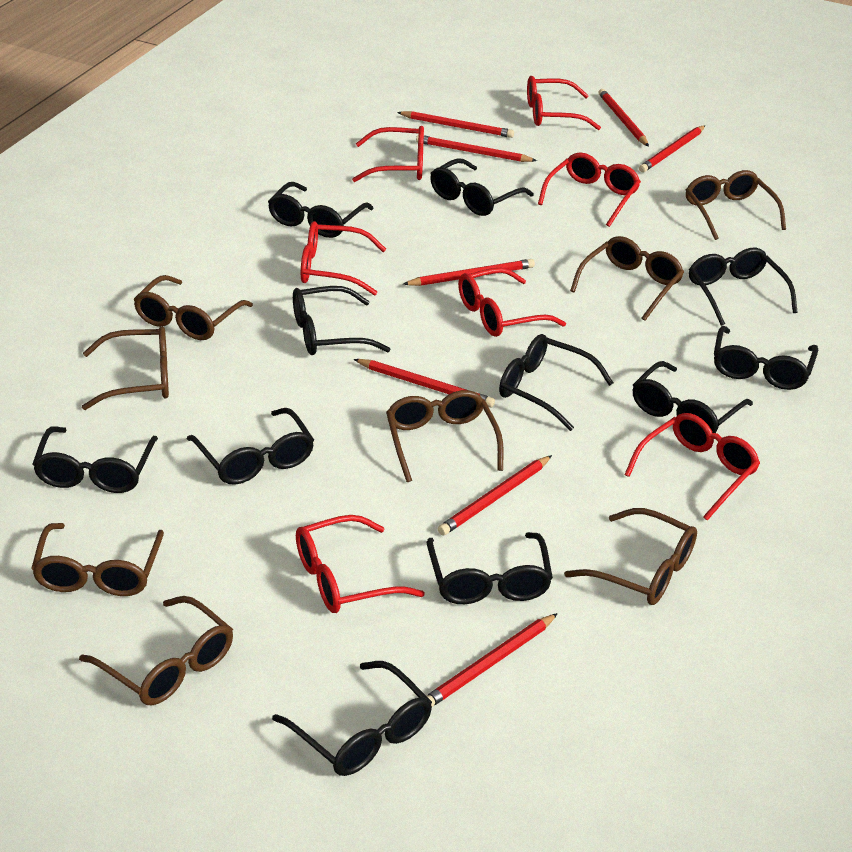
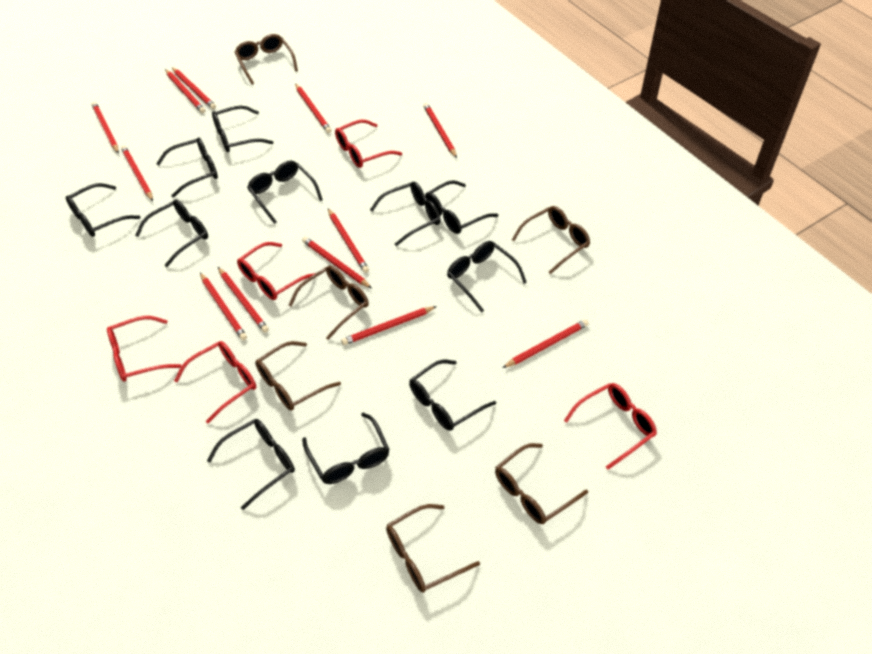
brown glasses: 8 -> 6
red glasses: 7 -> 5
red pencil: 8 -> 12

